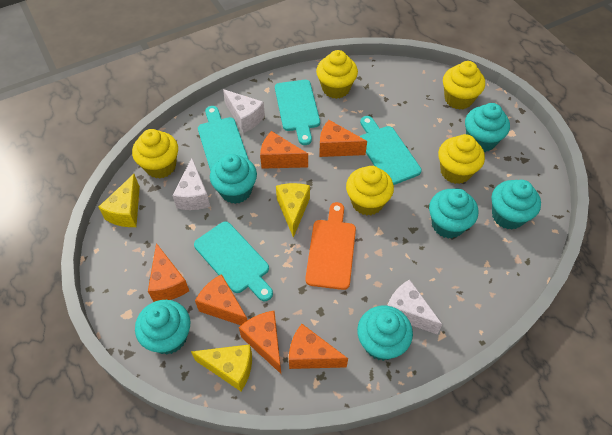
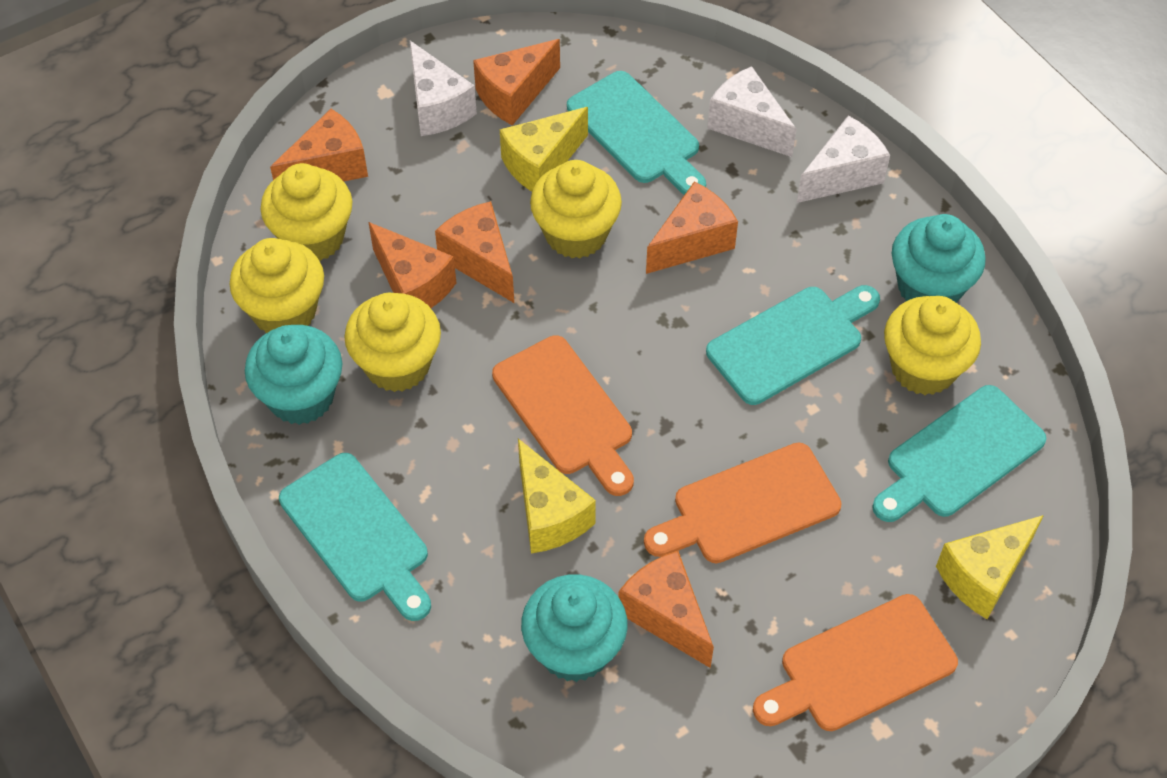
orange cutting board: 1 -> 3
turquoise cupcake: 6 -> 3

